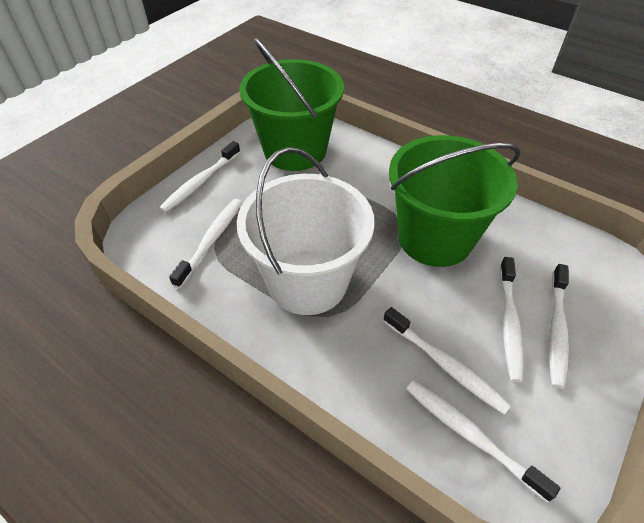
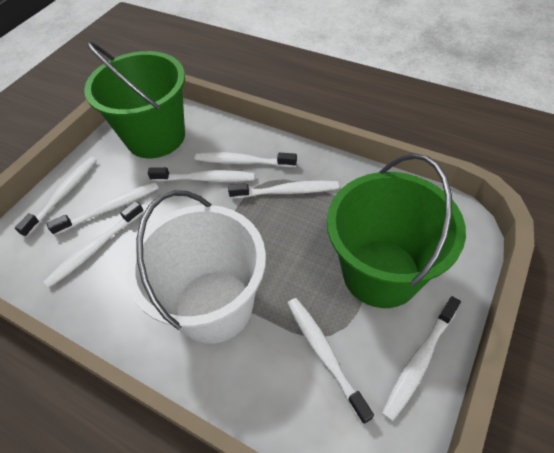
white toothbrush: 6 -> 8

